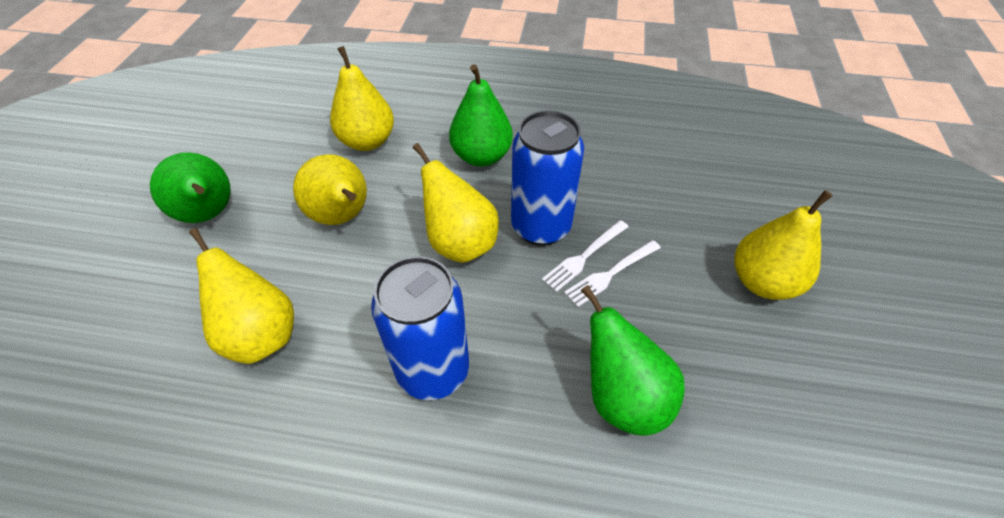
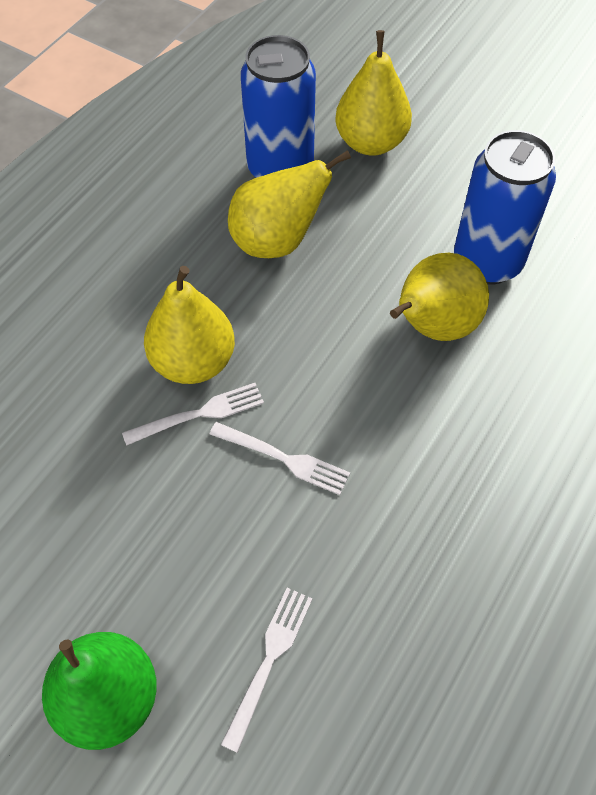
green pear: 3 -> 1
white fork: 2 -> 3
yellow pear: 5 -> 4

